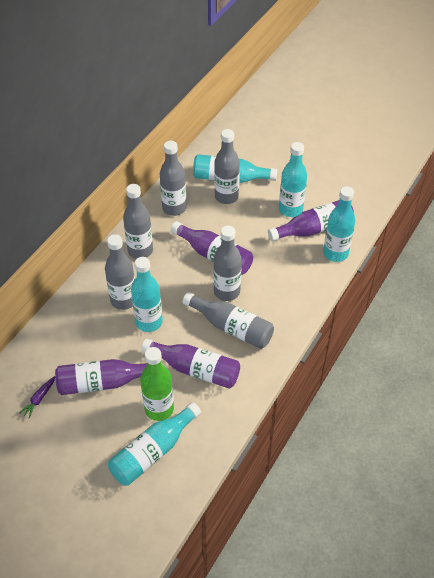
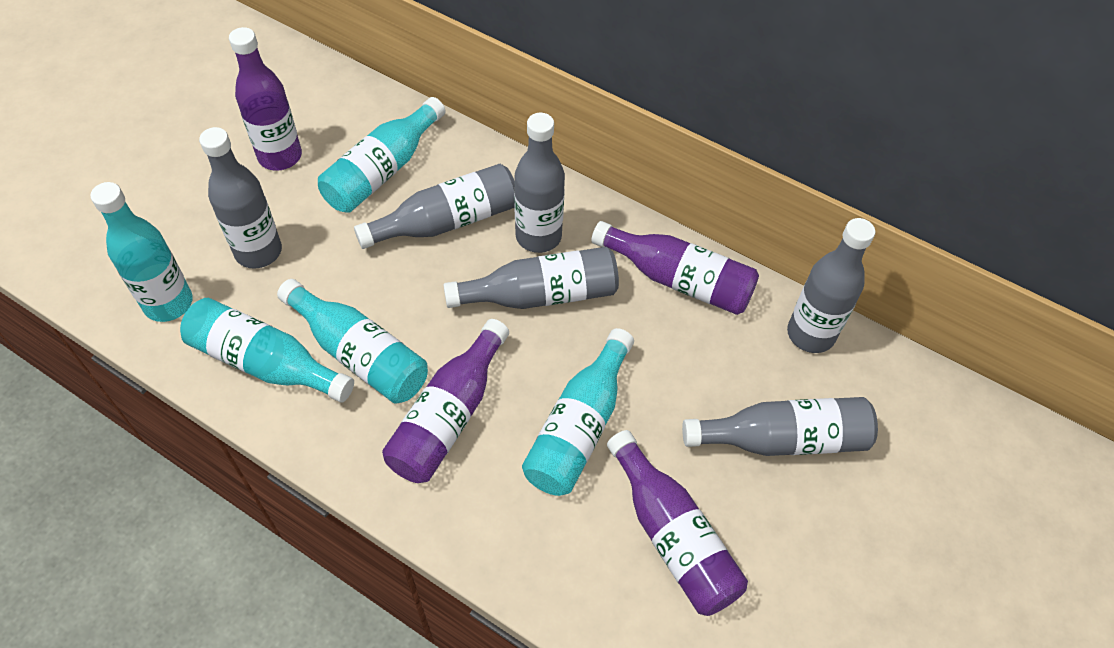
green bottle: 1 -> 0
purple carrot: 1 -> 0

